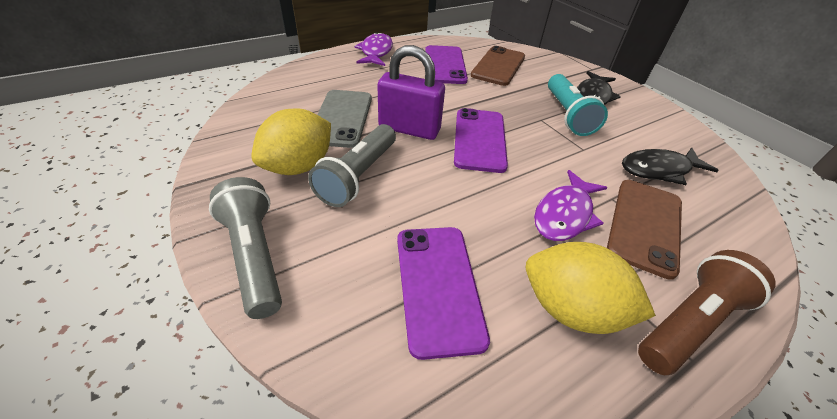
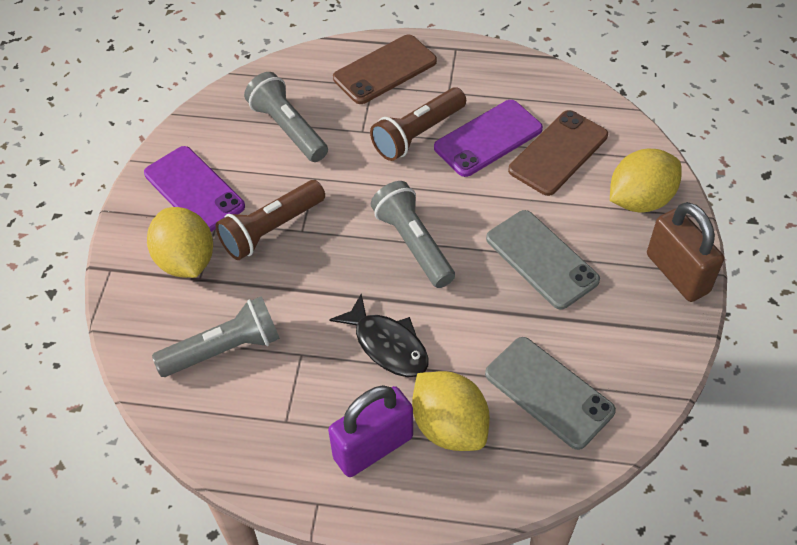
black fish: 2 -> 1
brown flashlight: 1 -> 2
brown padlock: 0 -> 1
grey flashlight: 2 -> 3
grey phone: 1 -> 2
purple fish: 2 -> 0
purple phone: 3 -> 2
turquoise flashlight: 1 -> 0
yellow lemon: 2 -> 3

